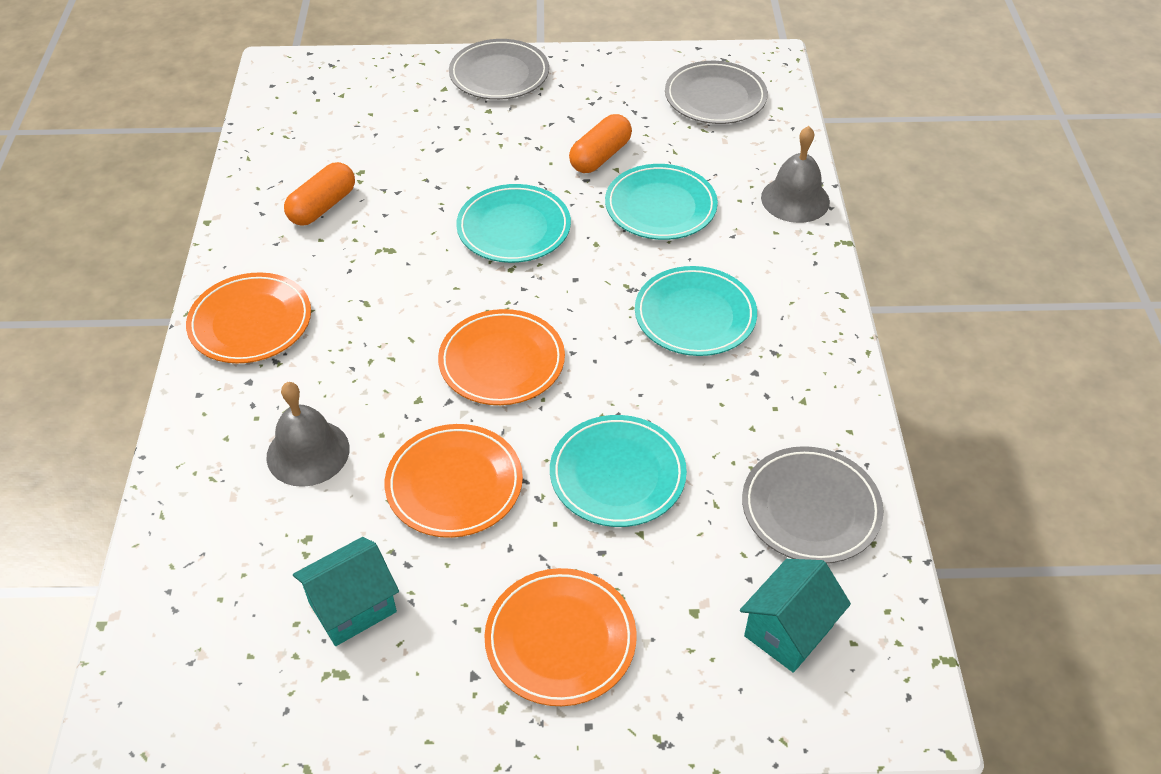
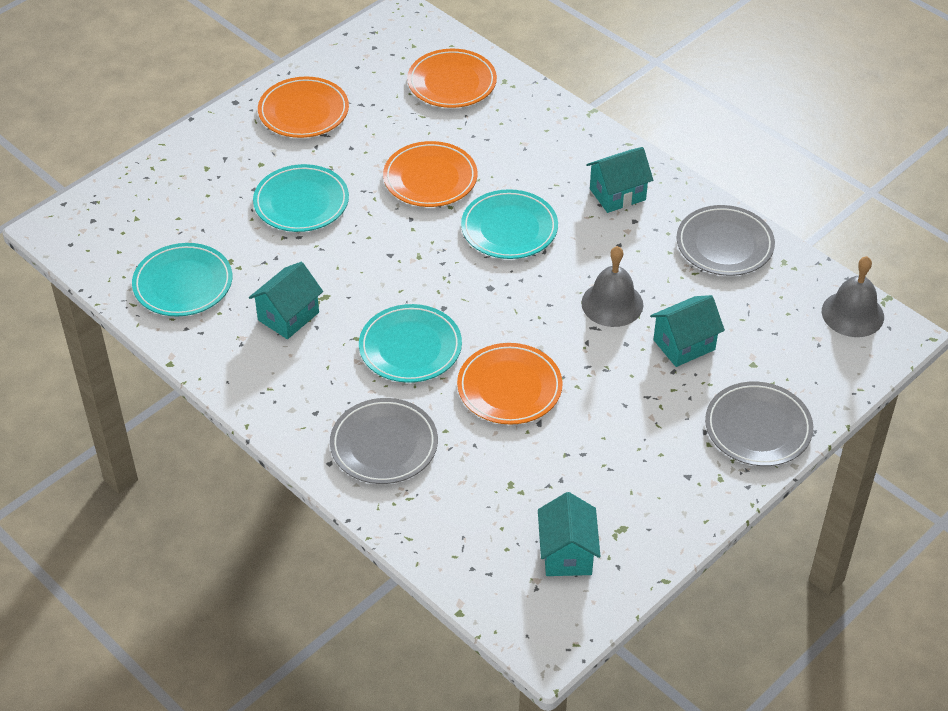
orange capsule: 2 -> 0
turquoise house: 2 -> 4

